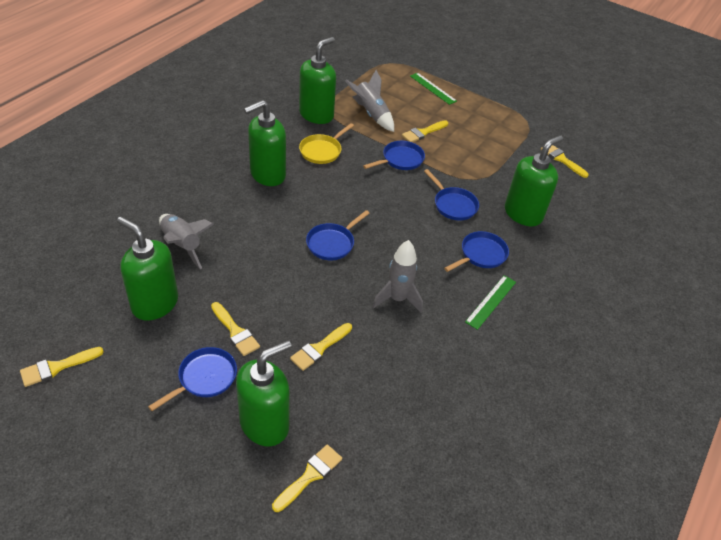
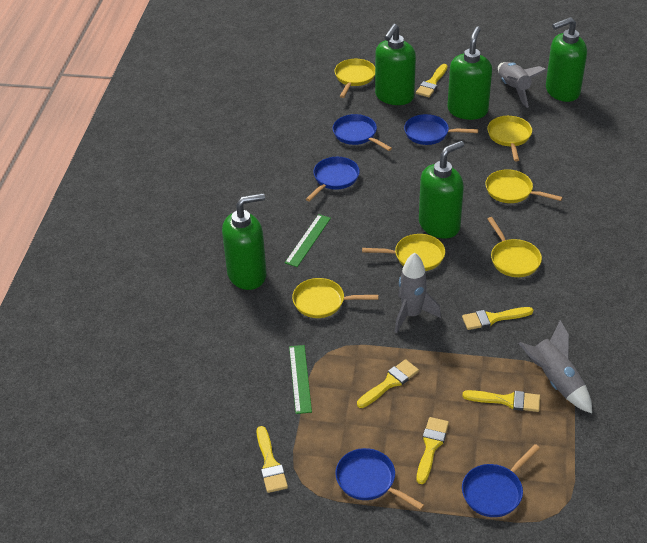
yellow pan: 1 -> 6

